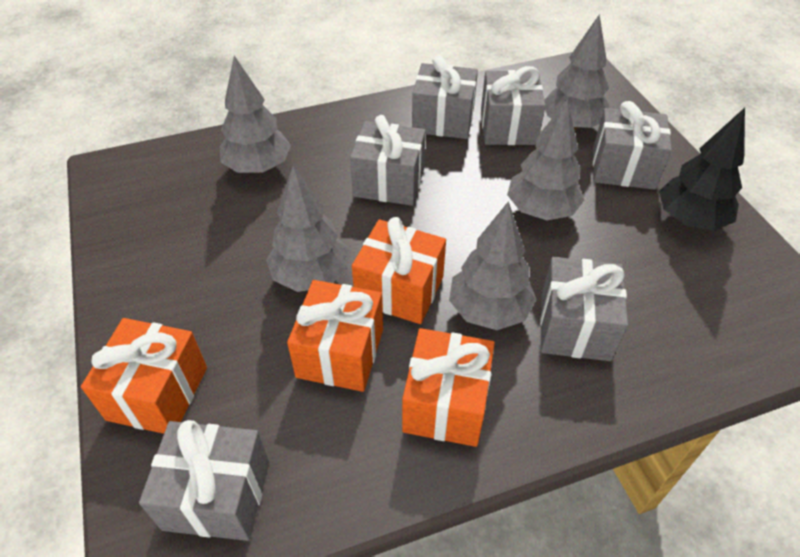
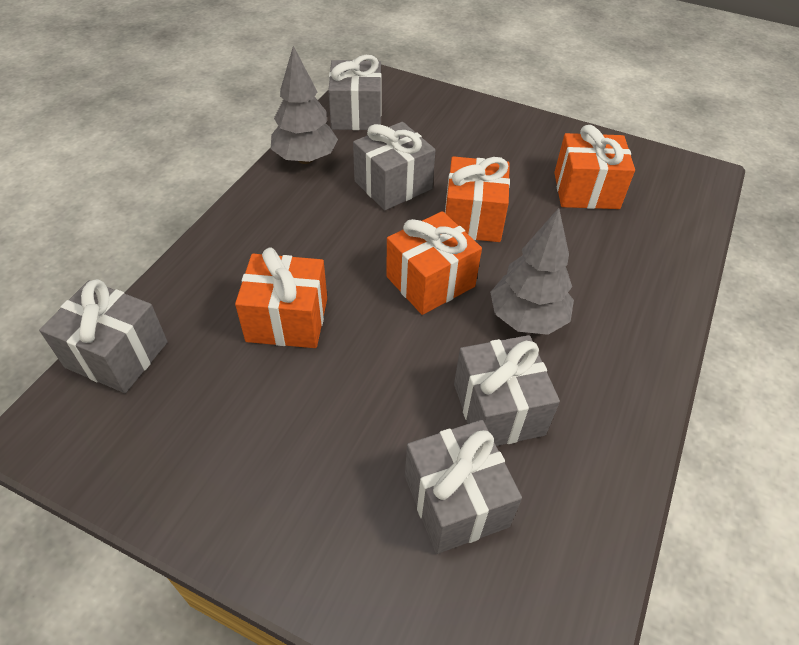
black tree: 1 -> 0
grey gift: 6 -> 5
grey tree: 5 -> 2

